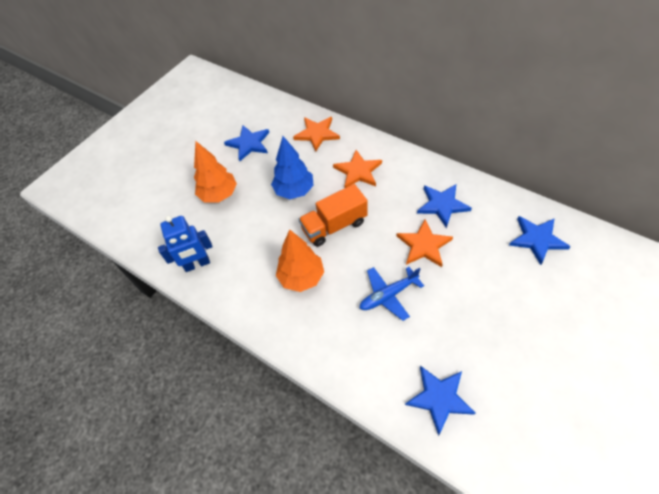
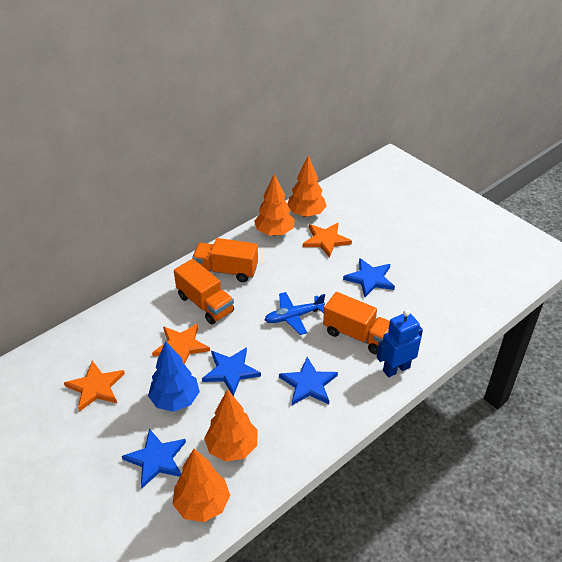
orange tree: 2 -> 4
orange truck: 1 -> 3

